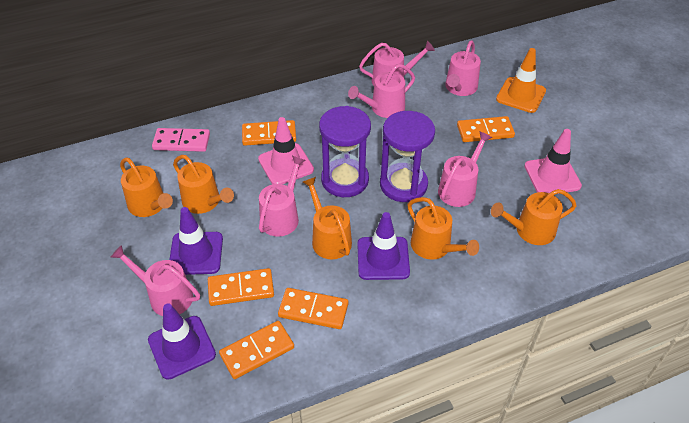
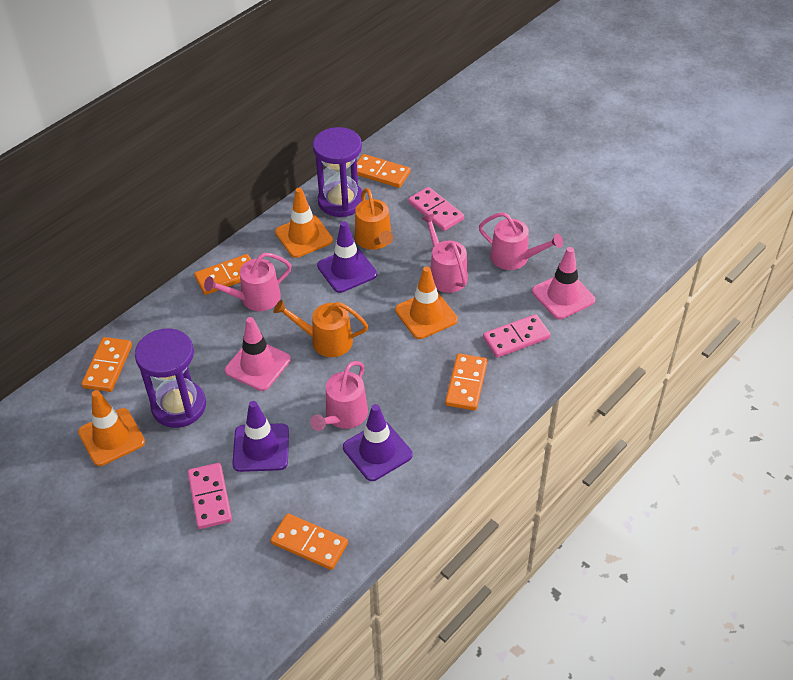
orange traffic cone: 1 -> 3
orange watering can: 5 -> 2
pink domino: 1 -> 3
pink watering can: 6 -> 4

